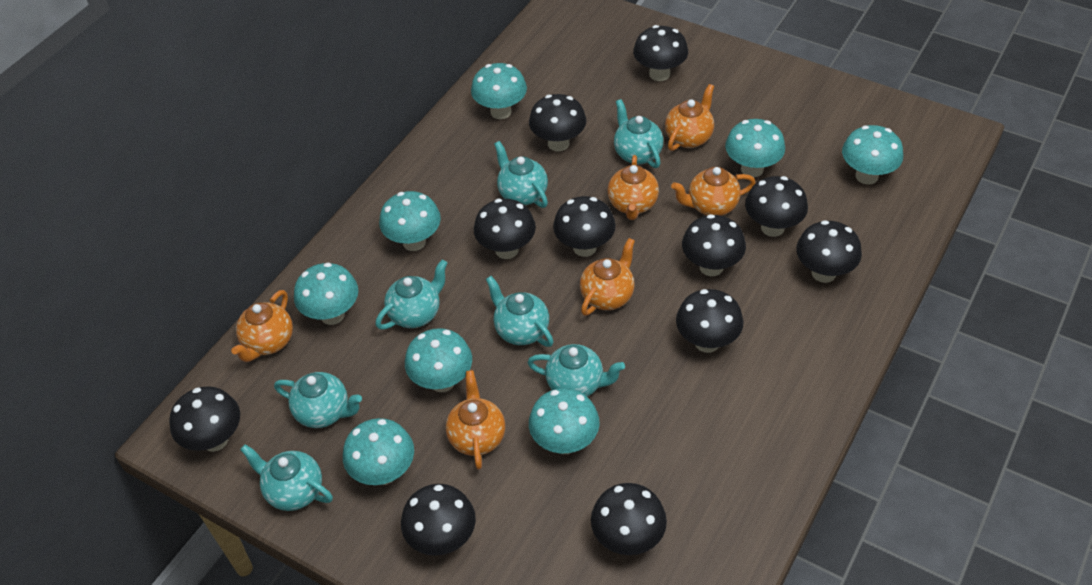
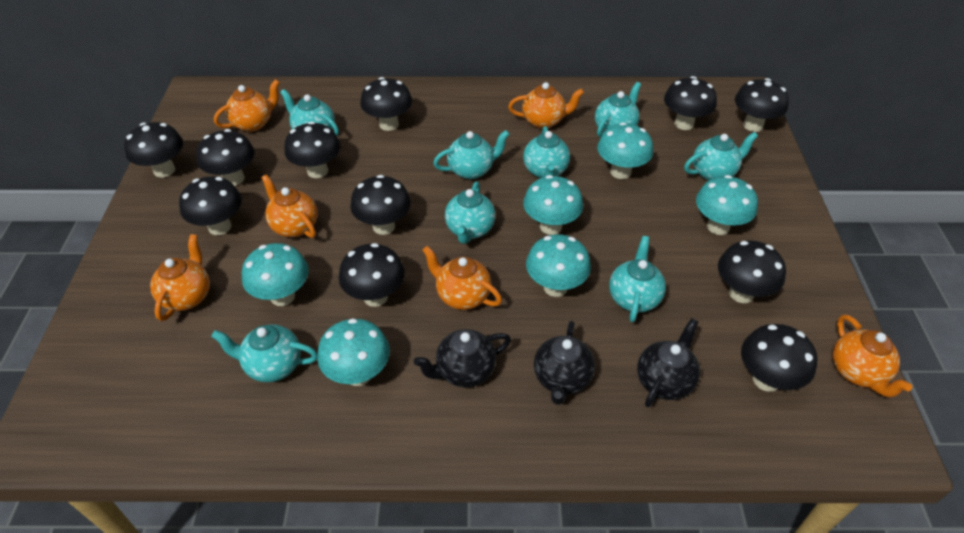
black teapot: 0 -> 3
turquoise mushroom: 8 -> 6
turquoise teapot: 7 -> 8

